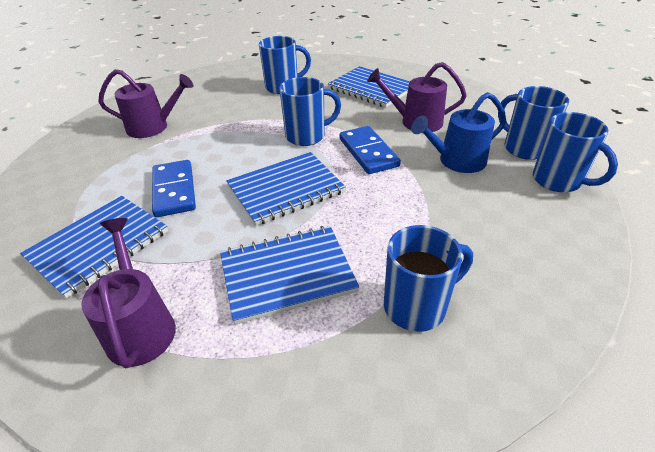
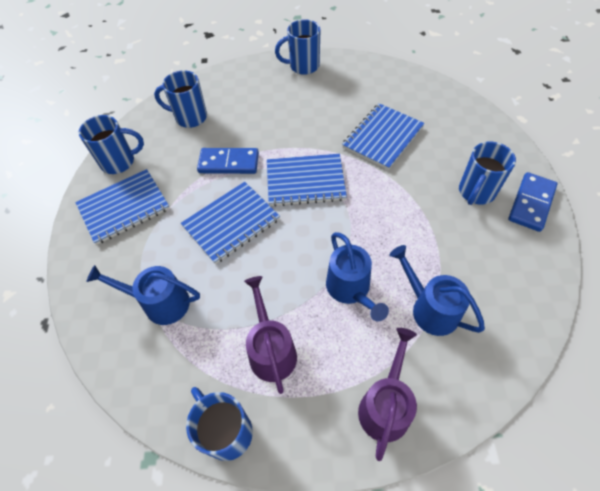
blue watering can: 1 -> 3
purple watering can: 3 -> 2

